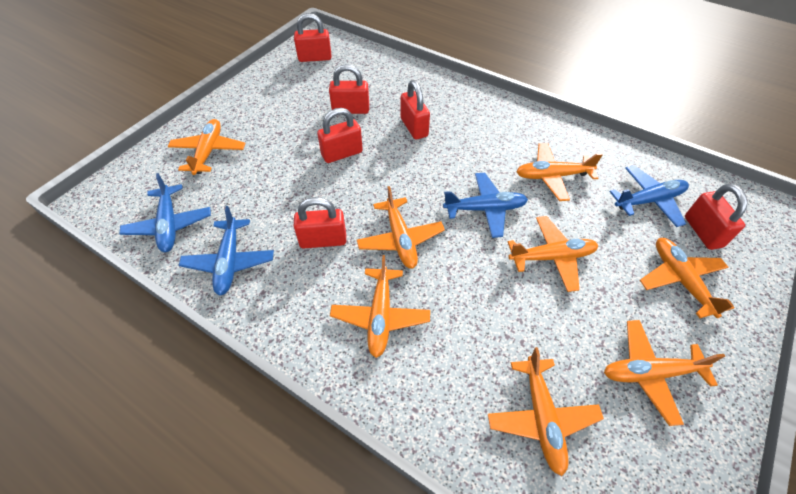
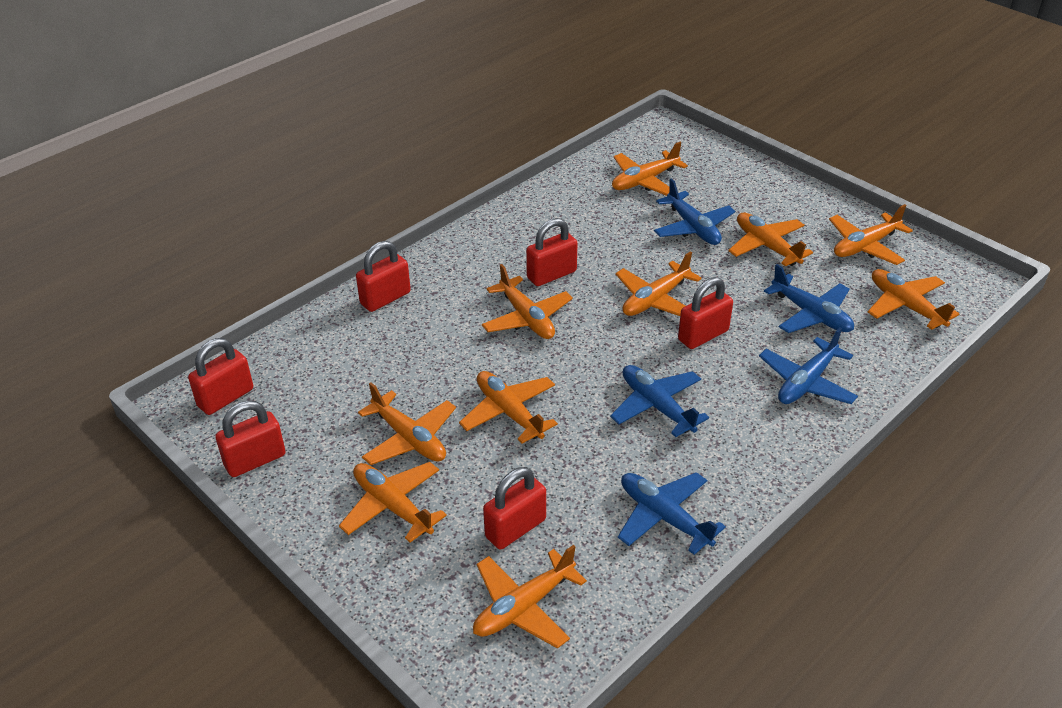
blue plane: 4 -> 5
orange plane: 8 -> 10

